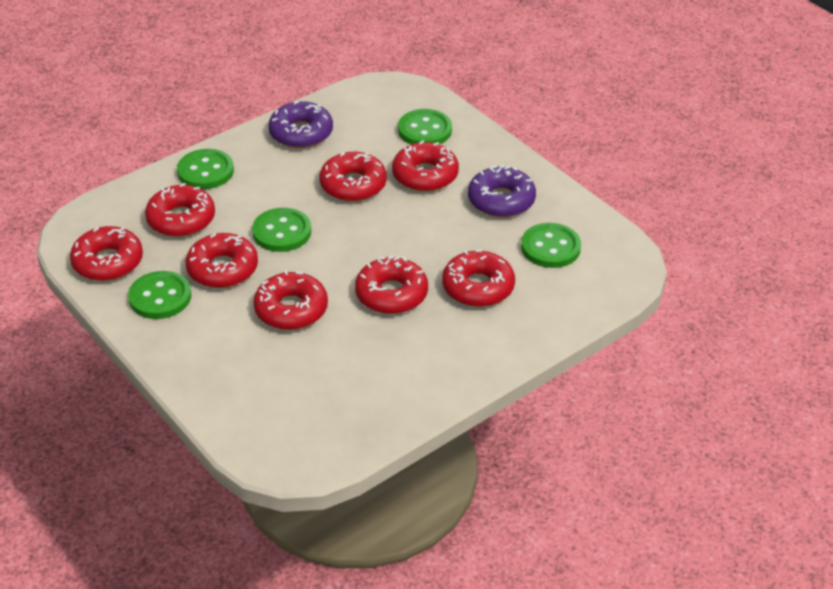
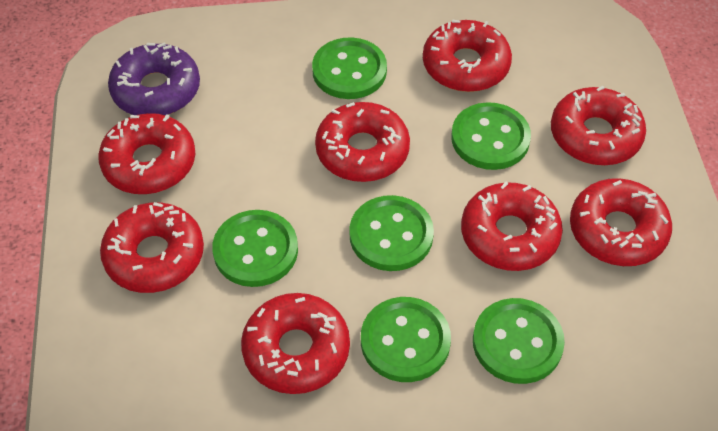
green button: 5 -> 6
purple donut: 2 -> 1

